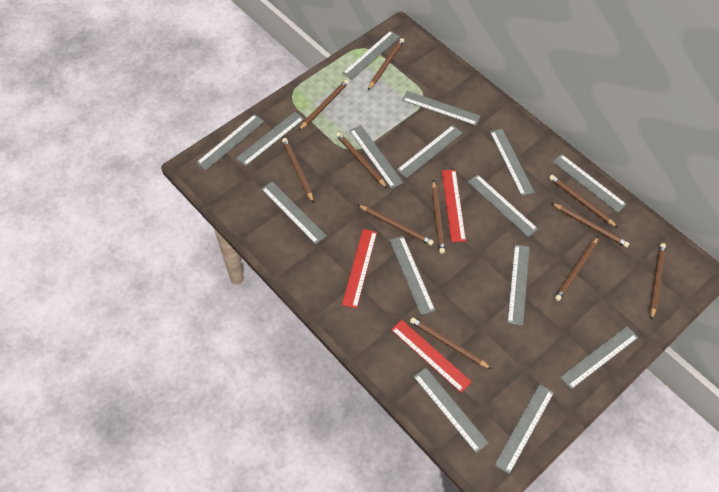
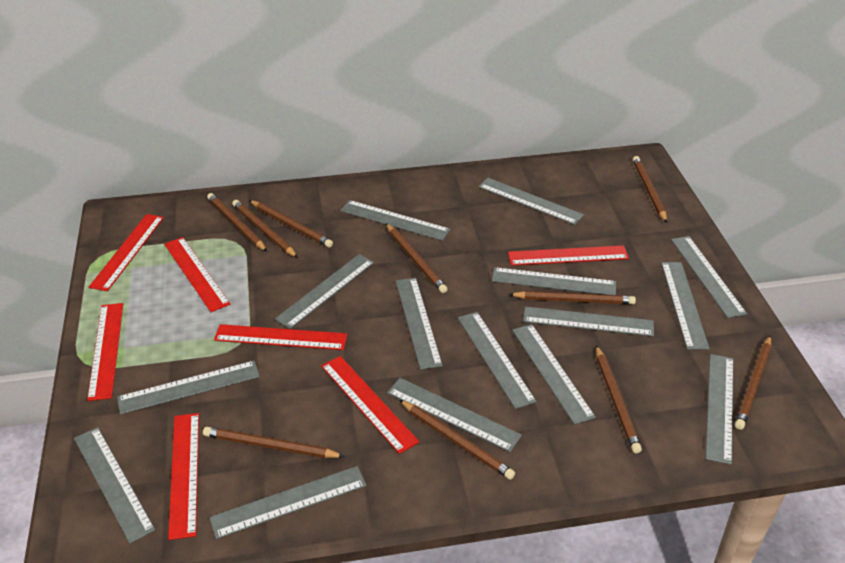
brown pencil: 11 -> 10
red ruler: 3 -> 7

